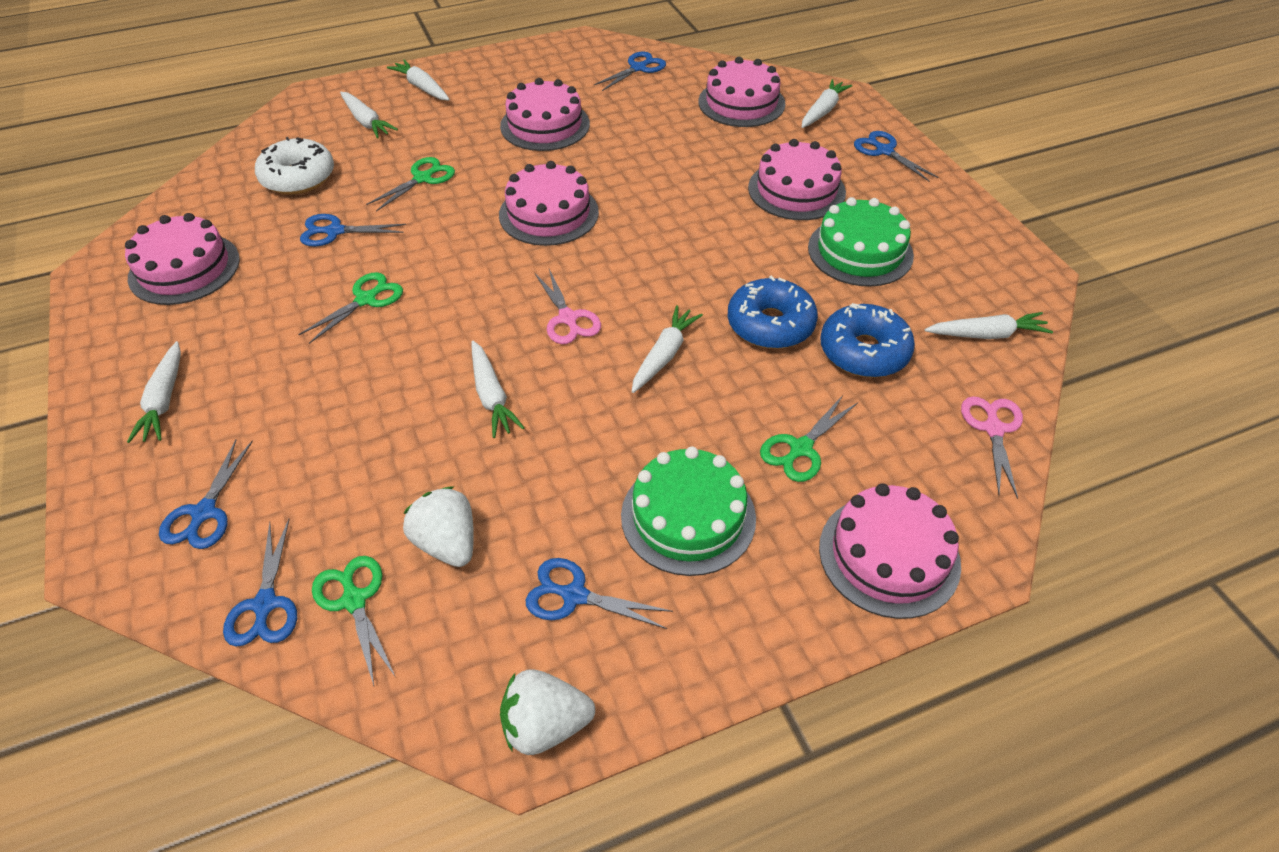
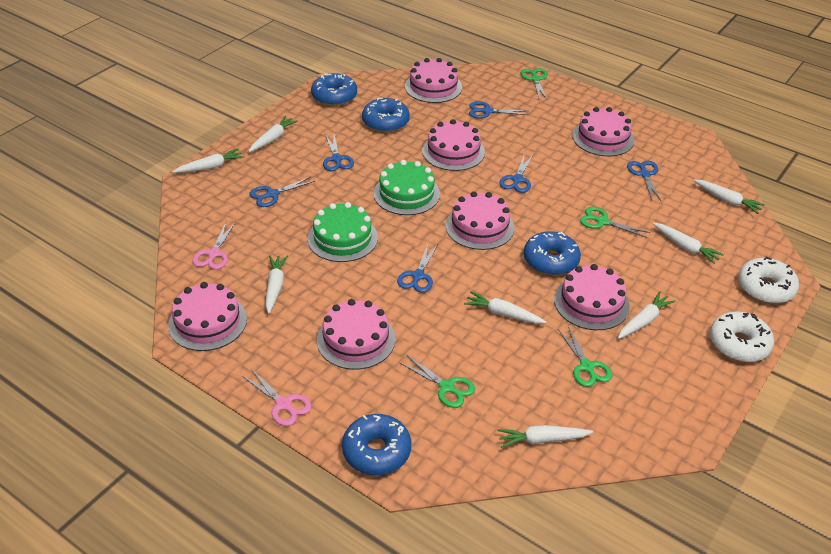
blue donut: 2 -> 4
pink cake: 6 -> 7
white carrot: 7 -> 8
white donut: 1 -> 2
white strawberry: 2 -> 0

